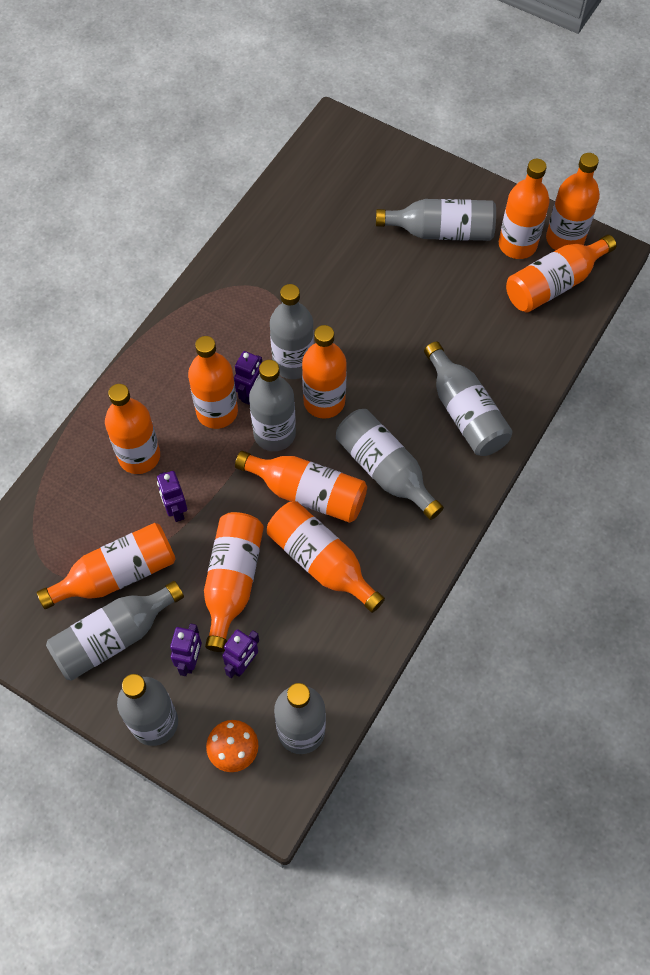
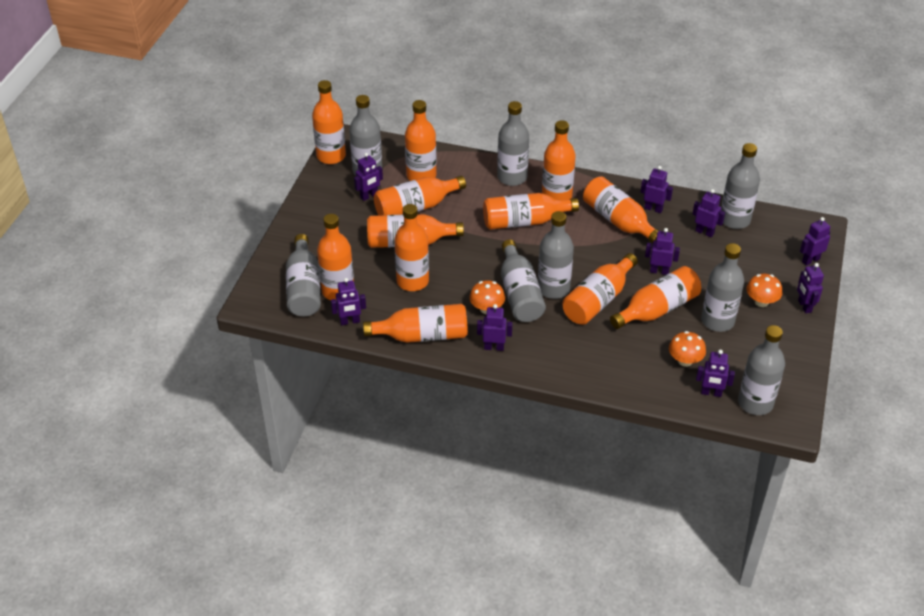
orange bottle: 10 -> 12
orange mushroom: 1 -> 3
purple robot: 4 -> 9

